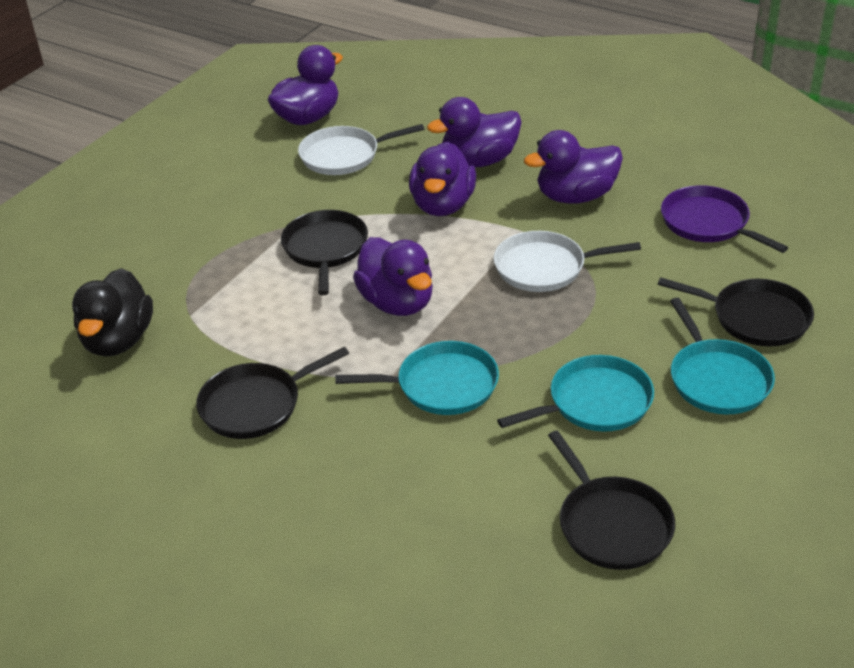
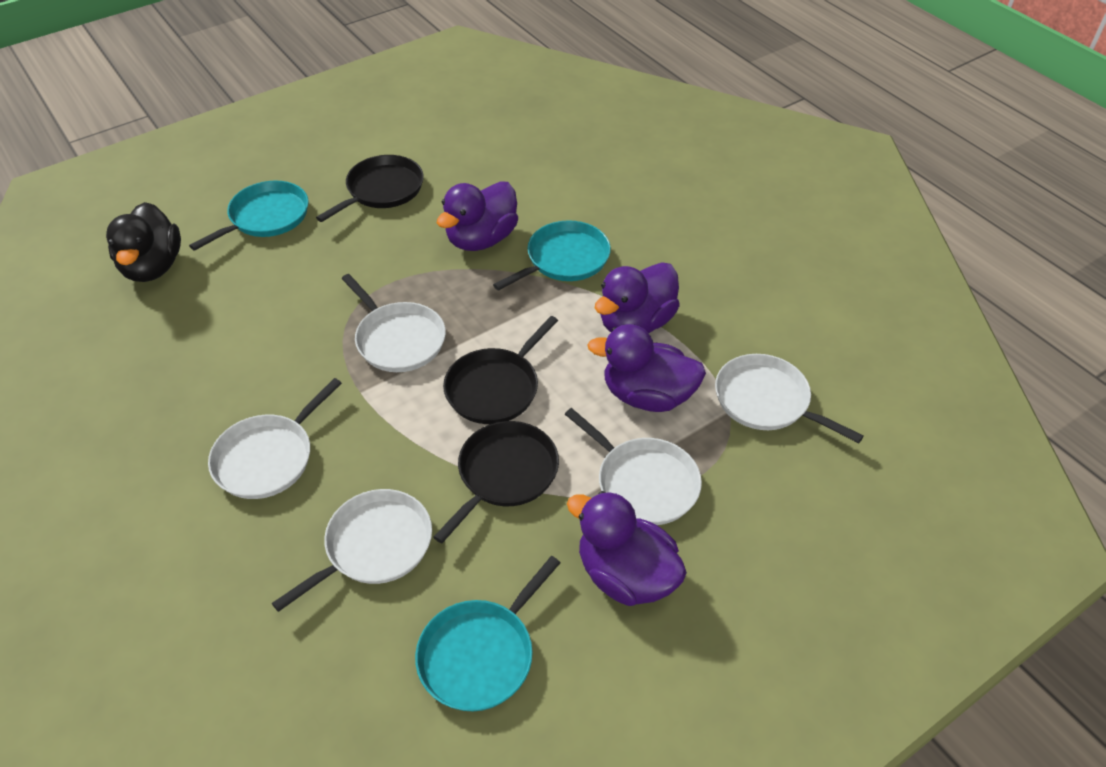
black pan: 4 -> 3
purple duck: 5 -> 4
purple pan: 1 -> 0
white pan: 2 -> 5

